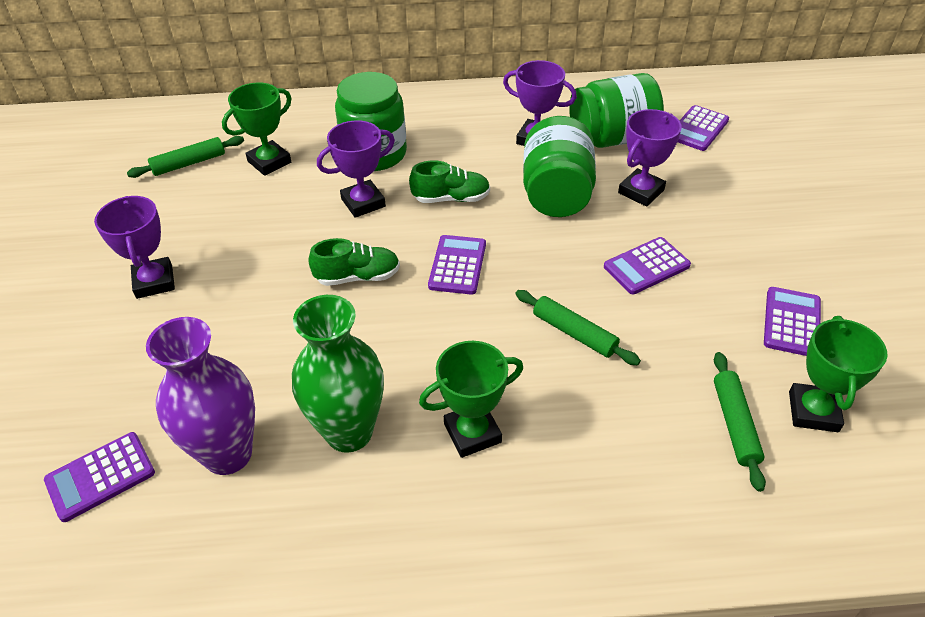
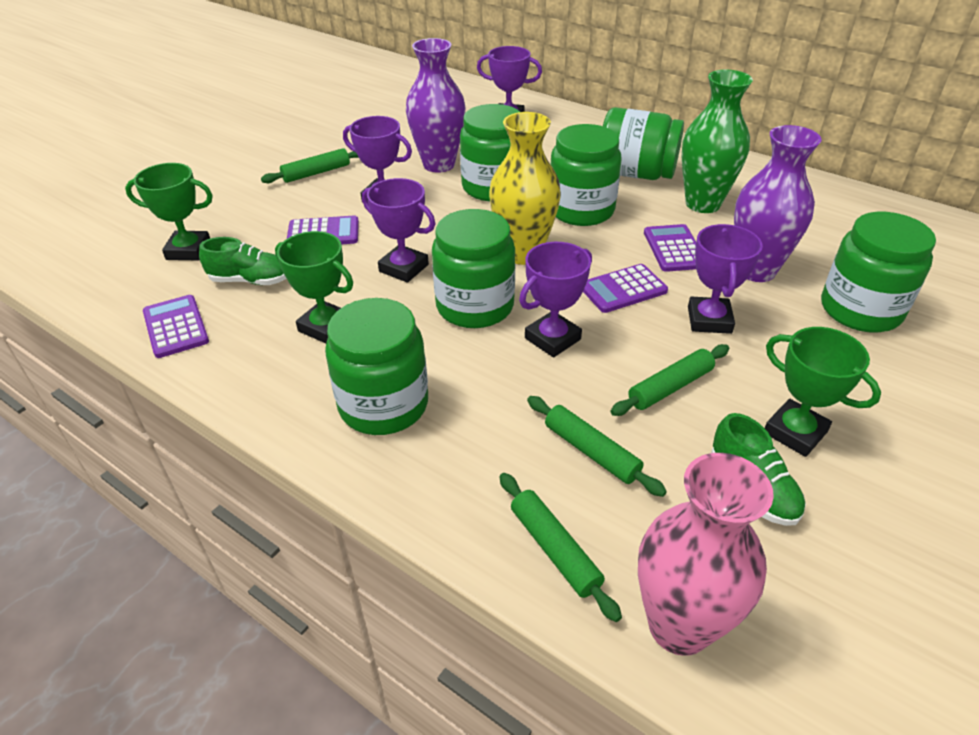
green jar: 3 -> 6
green rolling pin: 3 -> 4
pink vase: 0 -> 1
purple calculator: 5 -> 4
purple trophy: 4 -> 5
purple vase: 1 -> 2
yellow vase: 0 -> 1

